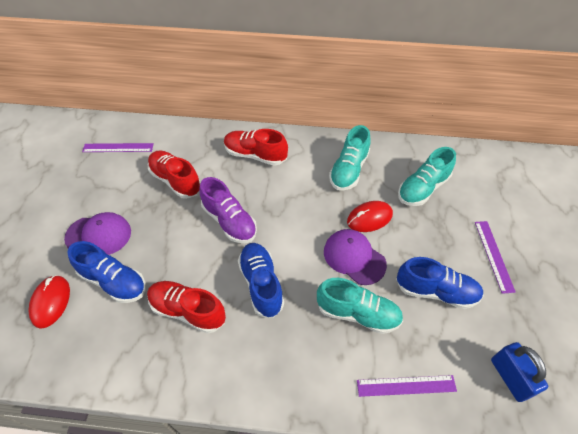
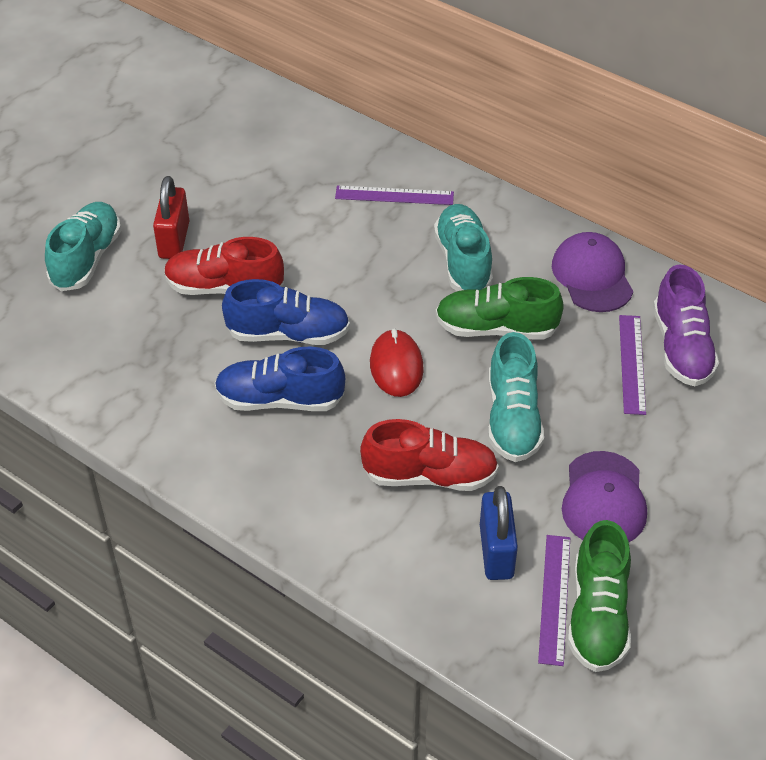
blue shoe: 3 -> 2
green shoe: 0 -> 2
red mouse: 2 -> 1
red padlock: 0 -> 1
red shoe: 3 -> 2

